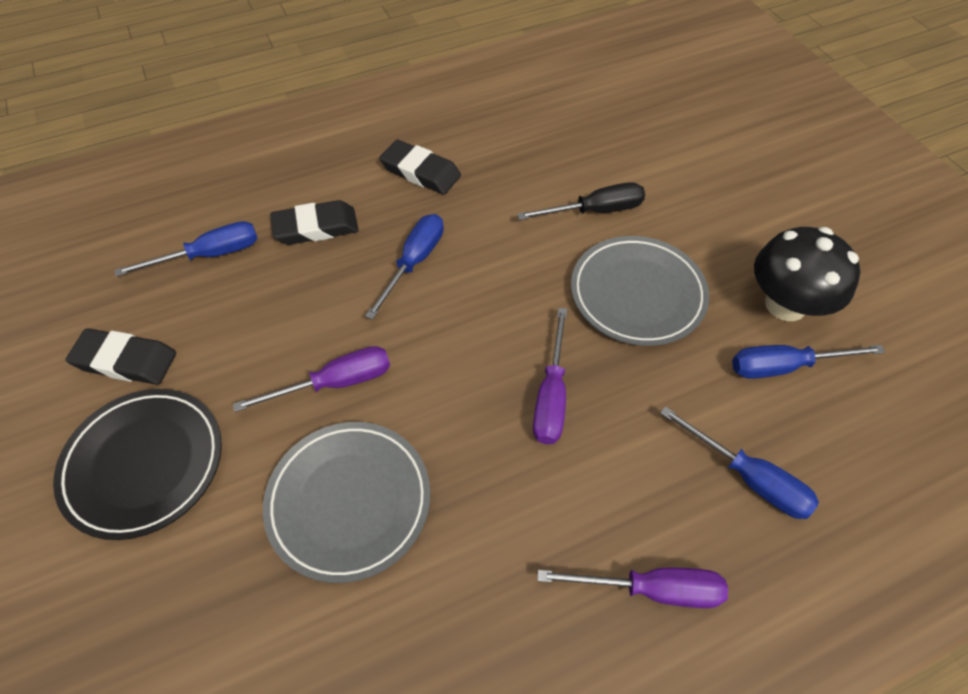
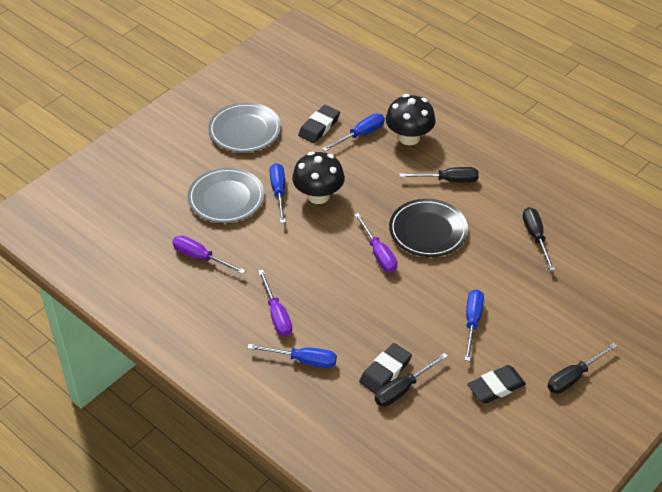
black mushroom: 1 -> 2
black screwdriver: 1 -> 4

